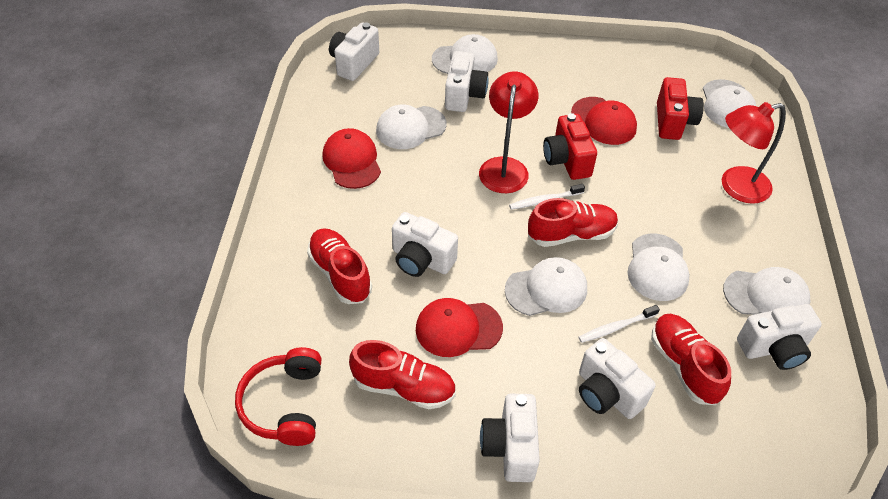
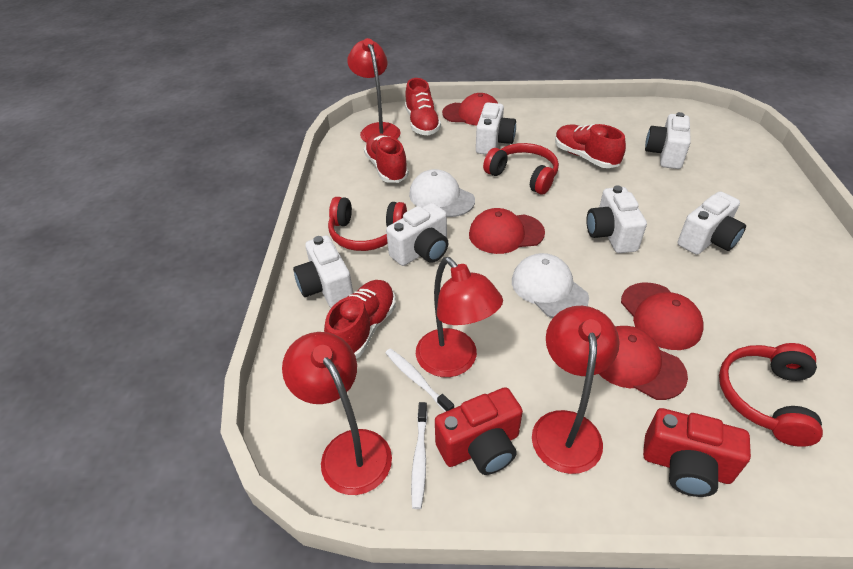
red cap: 3 -> 4
red headphones: 1 -> 3
red lamp: 2 -> 4
white cap: 6 -> 2

